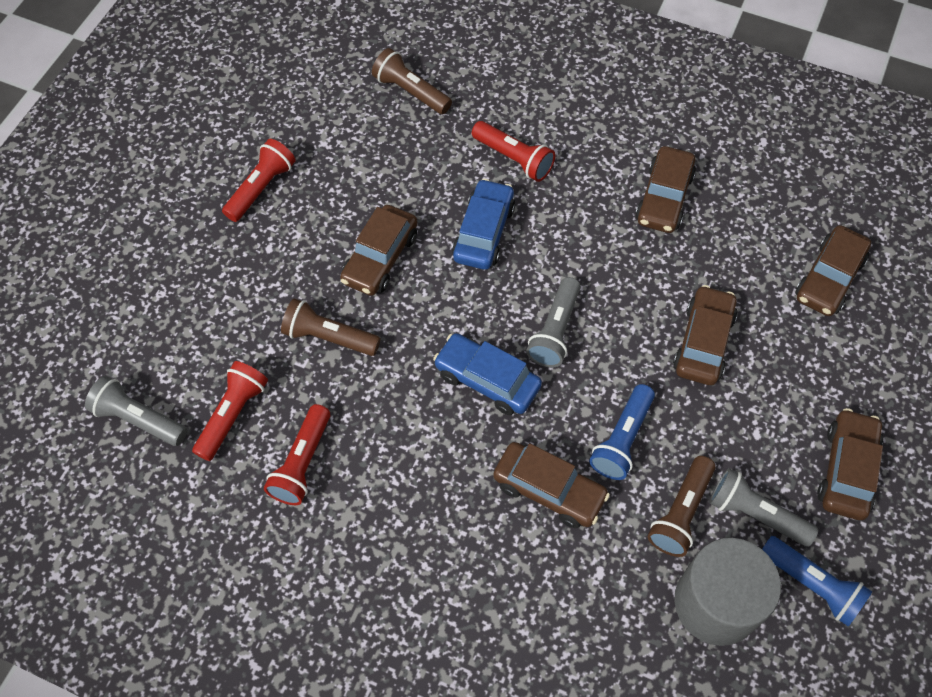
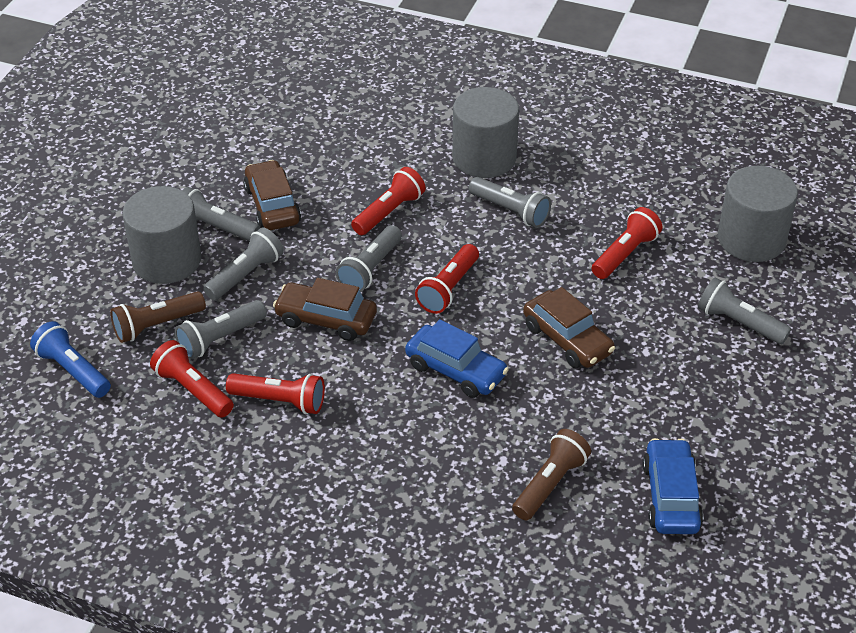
blue flashlight: 2 -> 1
brown car: 6 -> 3
brown flashlight: 3 -> 2
grey cylinder: 1 -> 3
grey flashlight: 3 -> 6
red flashlight: 4 -> 5

